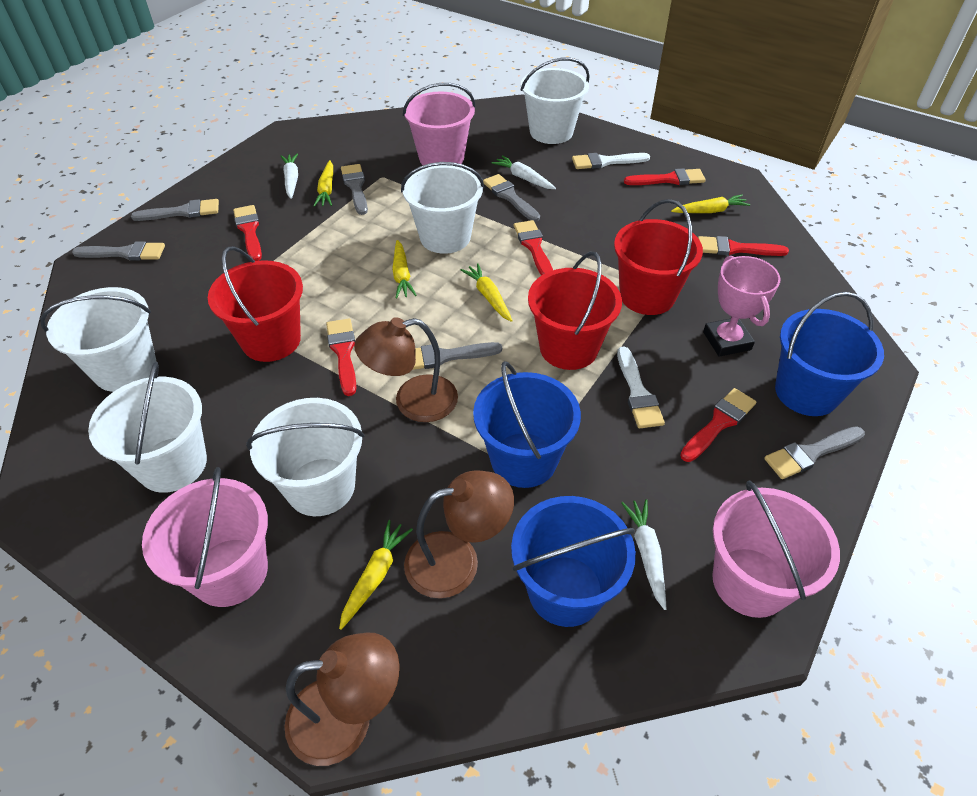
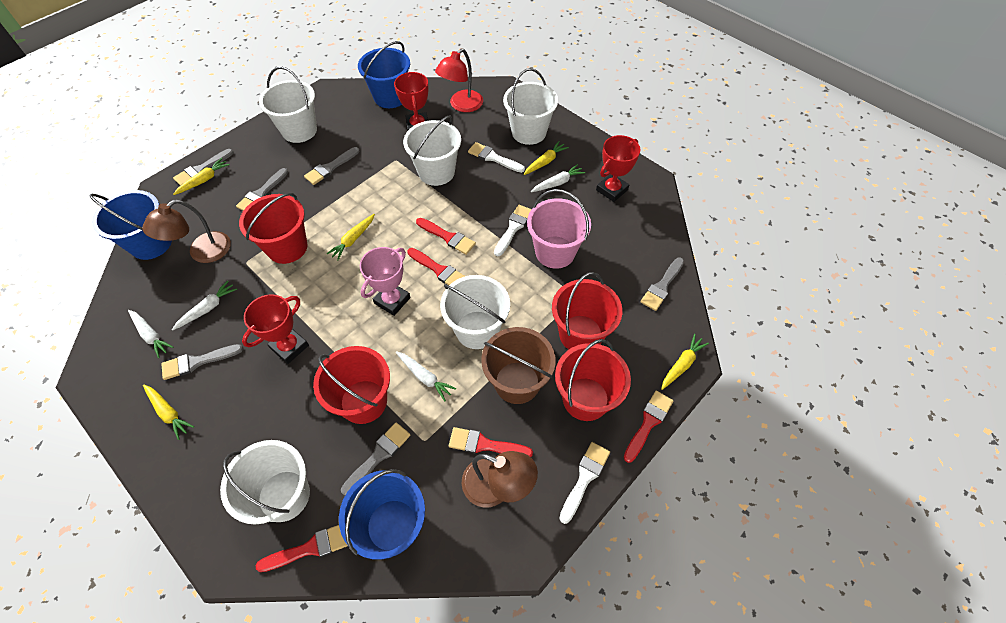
brown bucket: 0 -> 1
brown lamp: 3 -> 2
pink bucket: 3 -> 1
red brush: 6 -> 5
red bucket: 3 -> 4
red lamp: 0 -> 1
red trophy: 0 -> 3
white brush: 2 -> 3
white carrot: 3 -> 4

